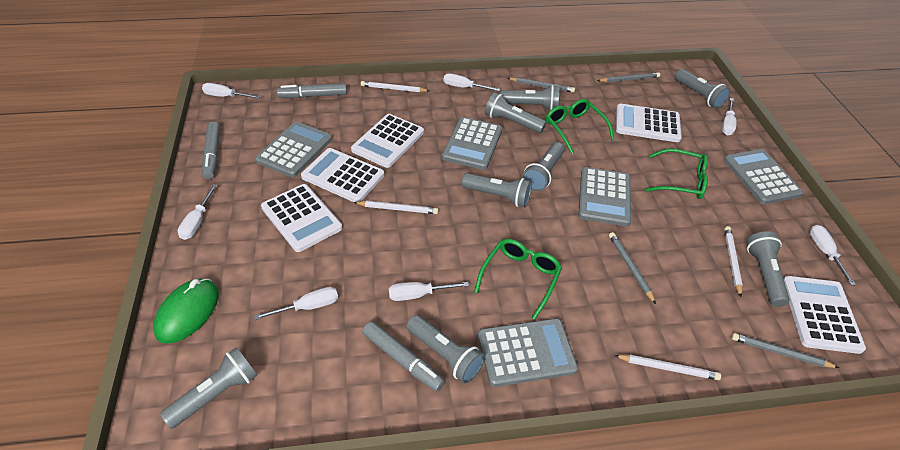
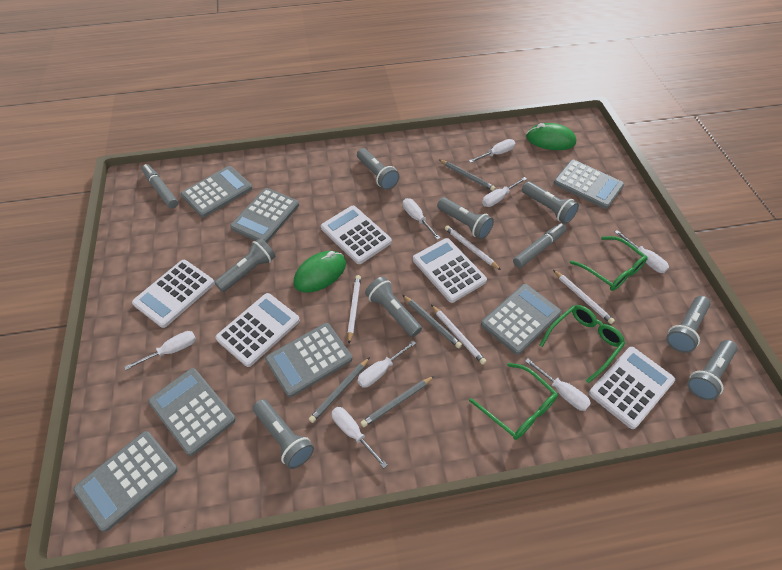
green mouse: 1 -> 2
grey calculator: 5 -> 7
grey marker: 3 -> 2
white screwdriver: 7 -> 8

